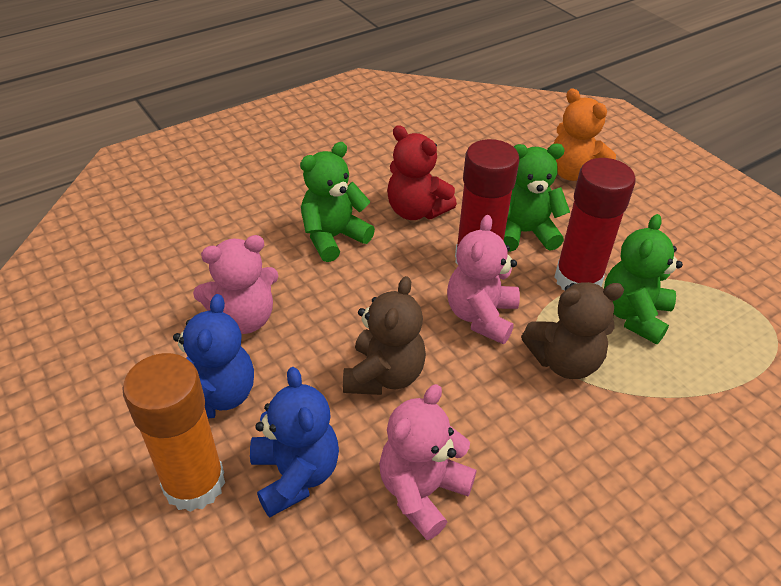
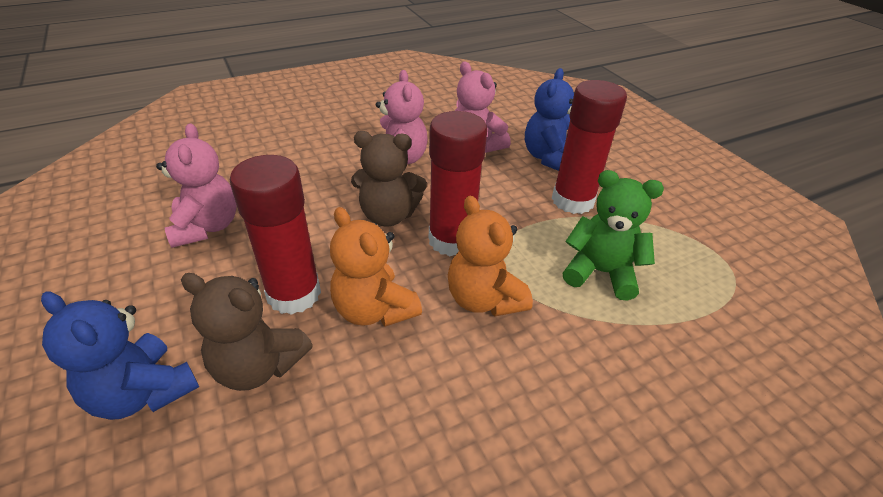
green teddy bear: 3 -> 1
orange glue stick: 1 -> 0
orange teddy bear: 1 -> 2
red glue stick: 2 -> 3
red teddy bear: 1 -> 0

